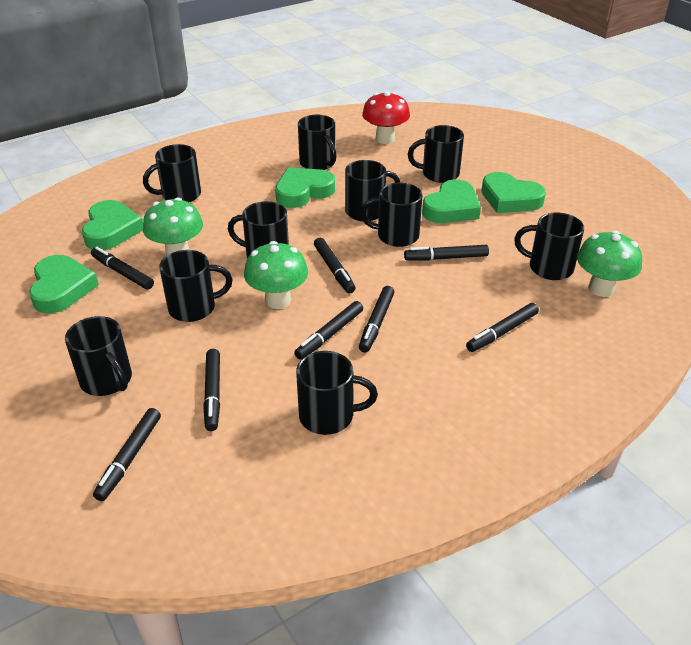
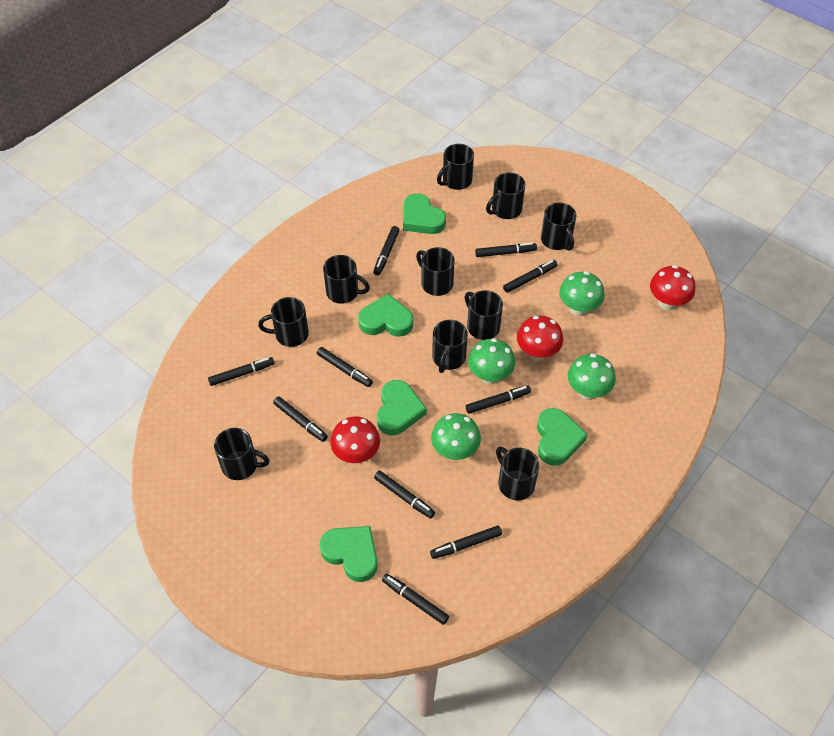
black marker: 8 -> 10
green mushroom: 3 -> 4
red mushroom: 1 -> 3

